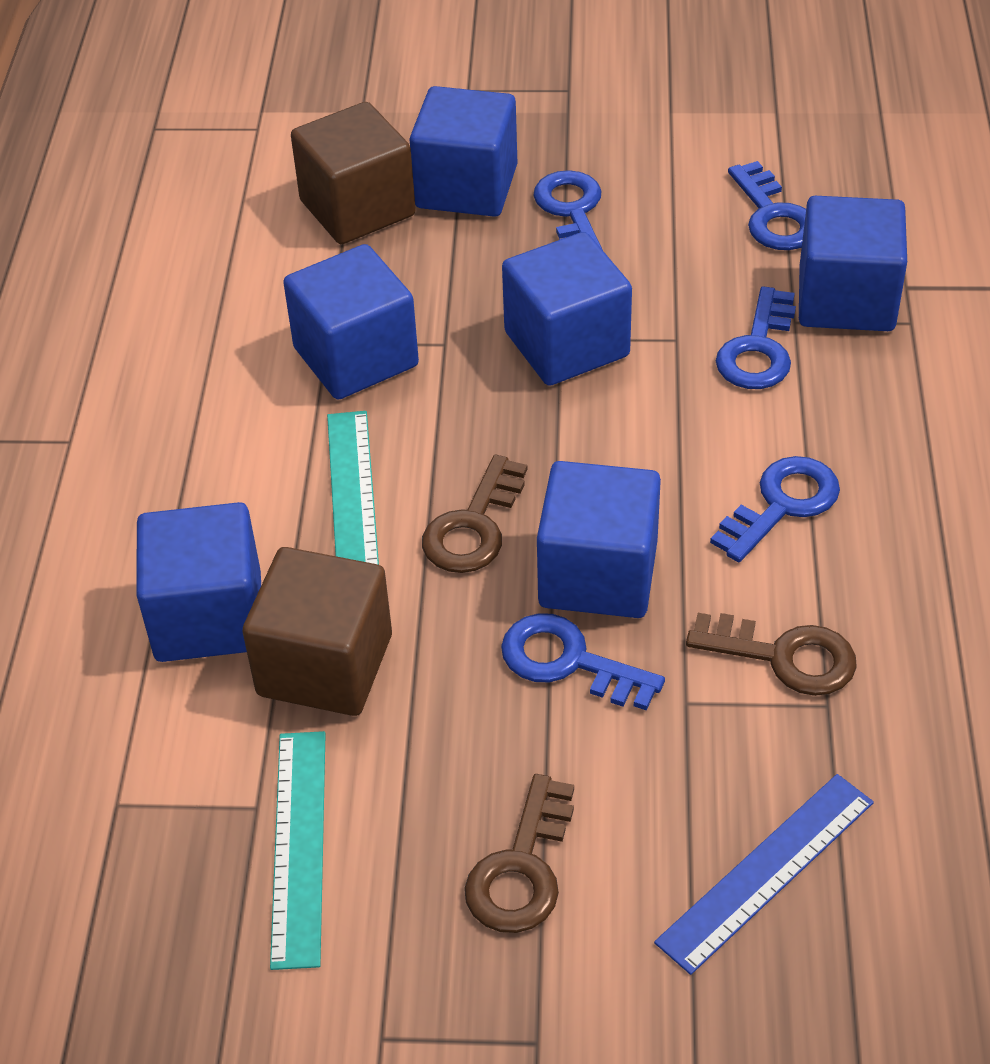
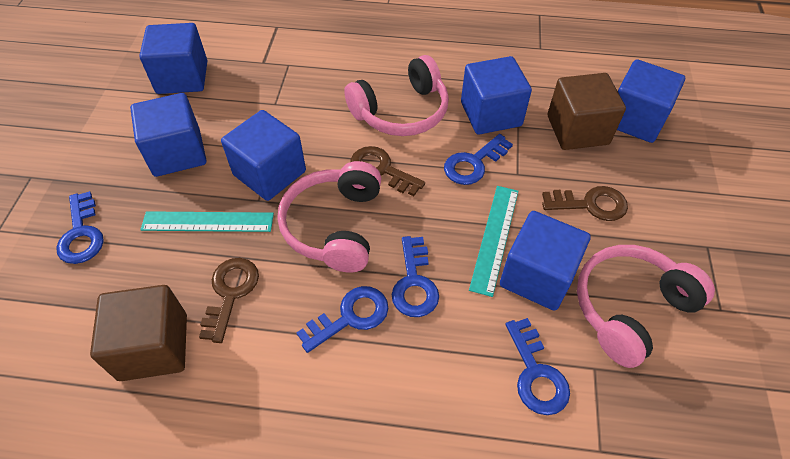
blue ruler: 1 -> 0
pink headphones: 0 -> 3

